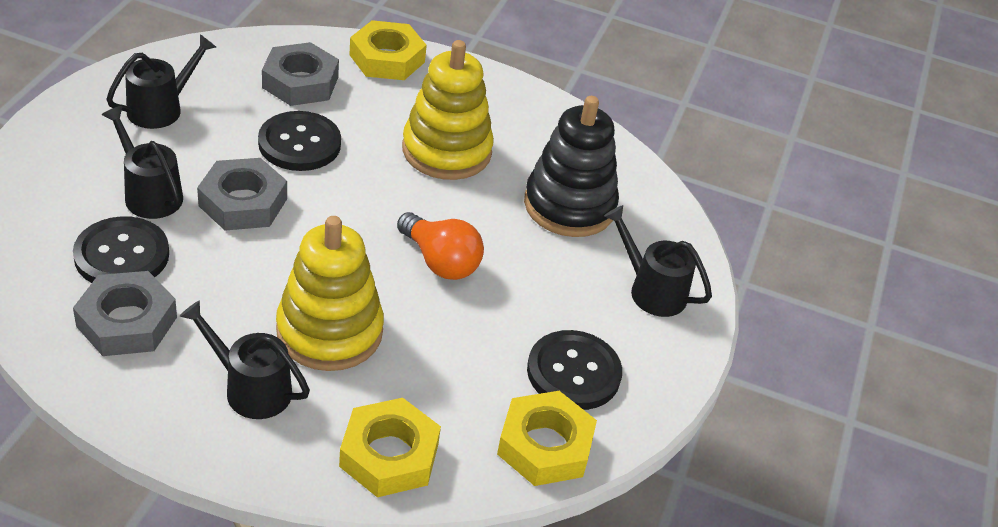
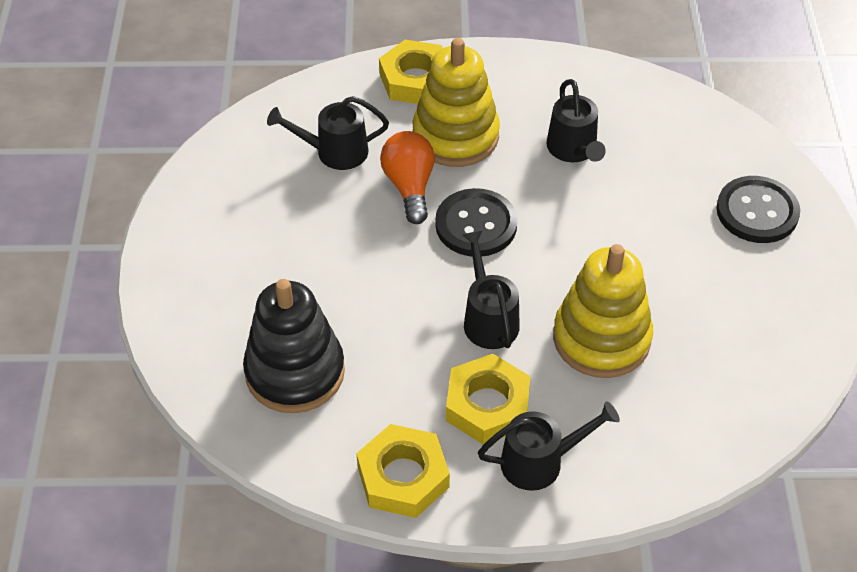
black button: 3 -> 2
grey nut: 3 -> 0

